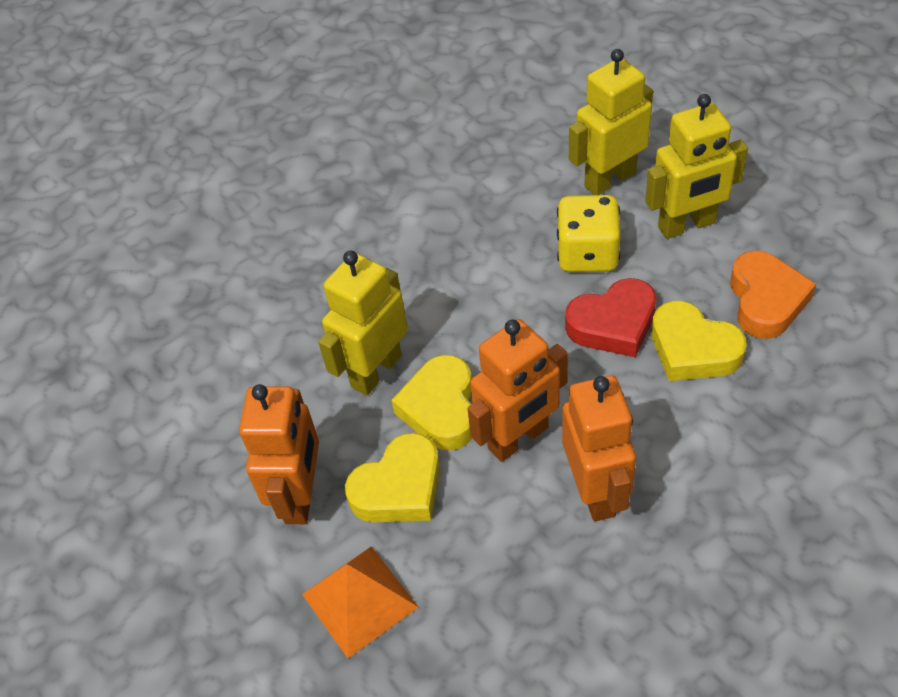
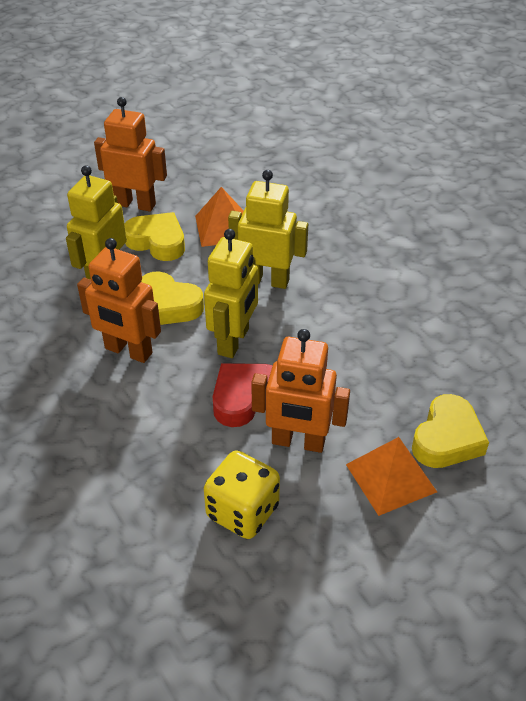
orange heart: 1 -> 0
orange pyramid: 1 -> 2

